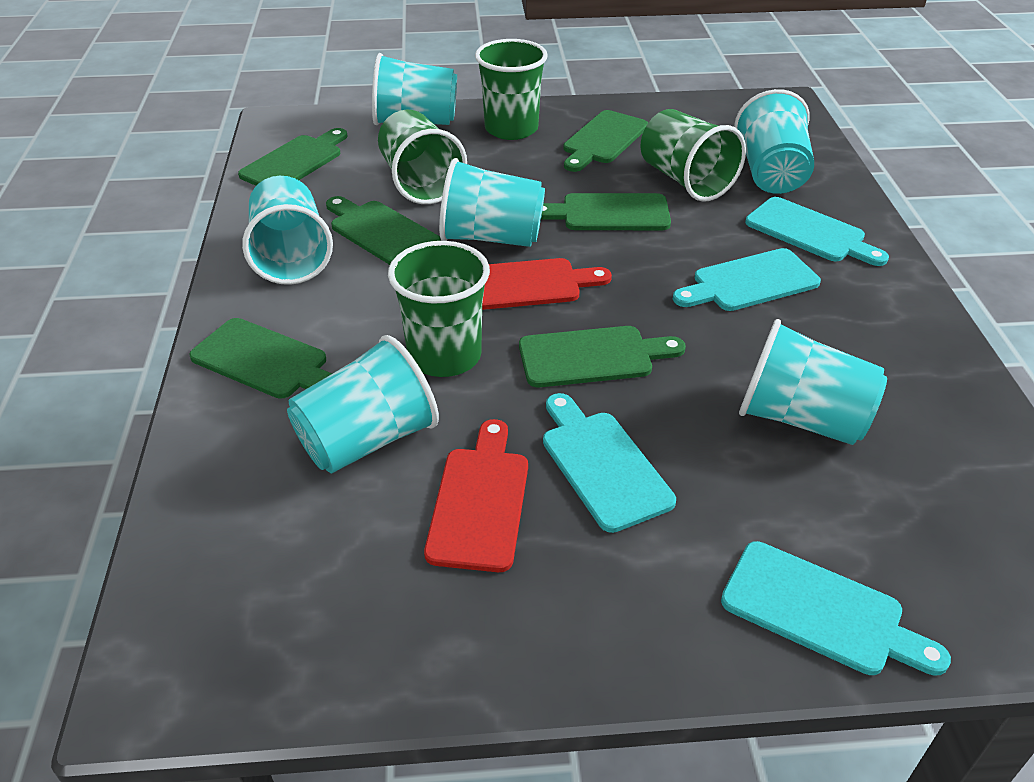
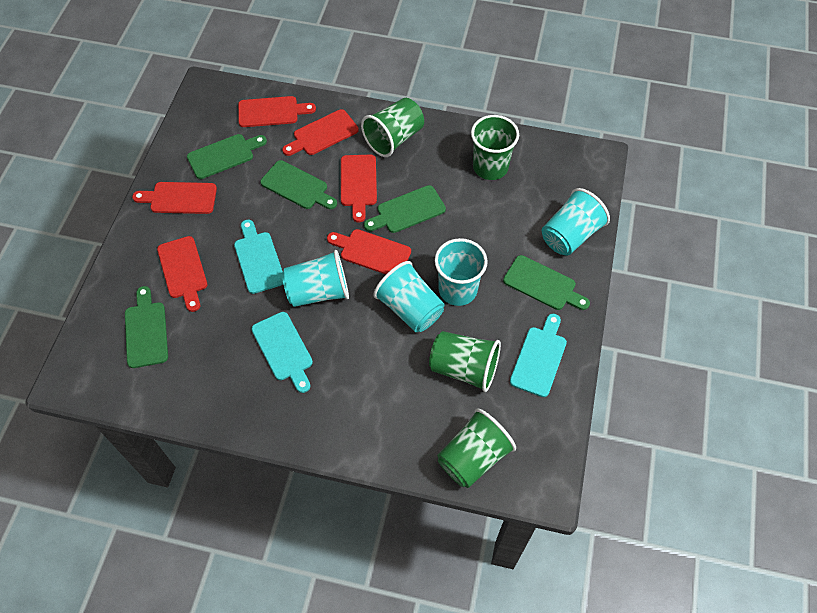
green cutting board: 6 -> 5
red cutting board: 2 -> 6
turquoise cup: 6 -> 4
turquoise cutting board: 4 -> 3

